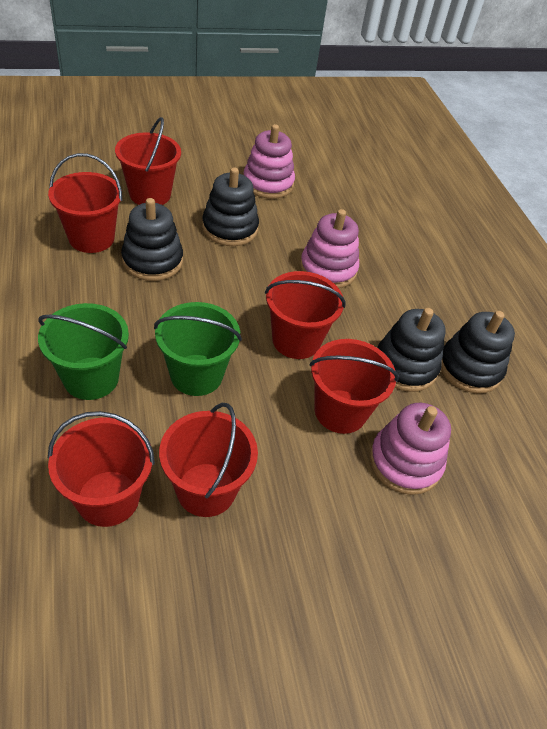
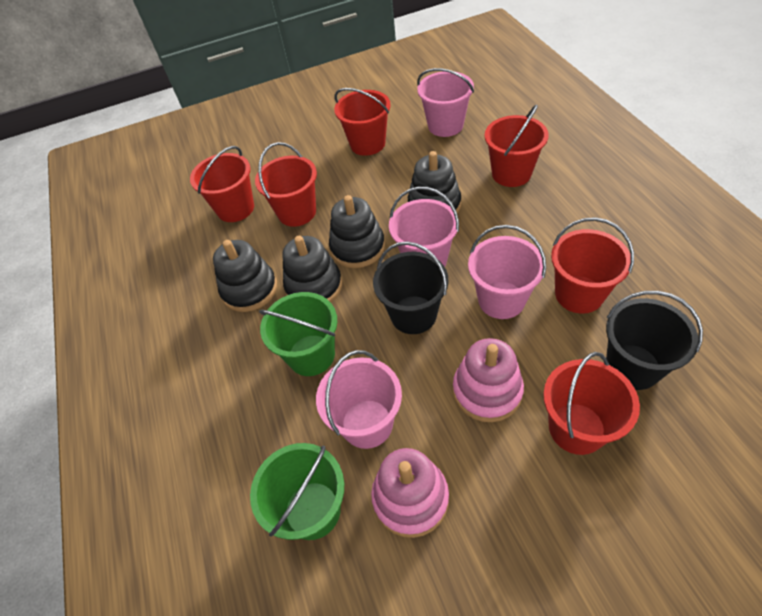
black bucket: 0 -> 2
pink bucket: 0 -> 4
pink stacking toy: 3 -> 2

